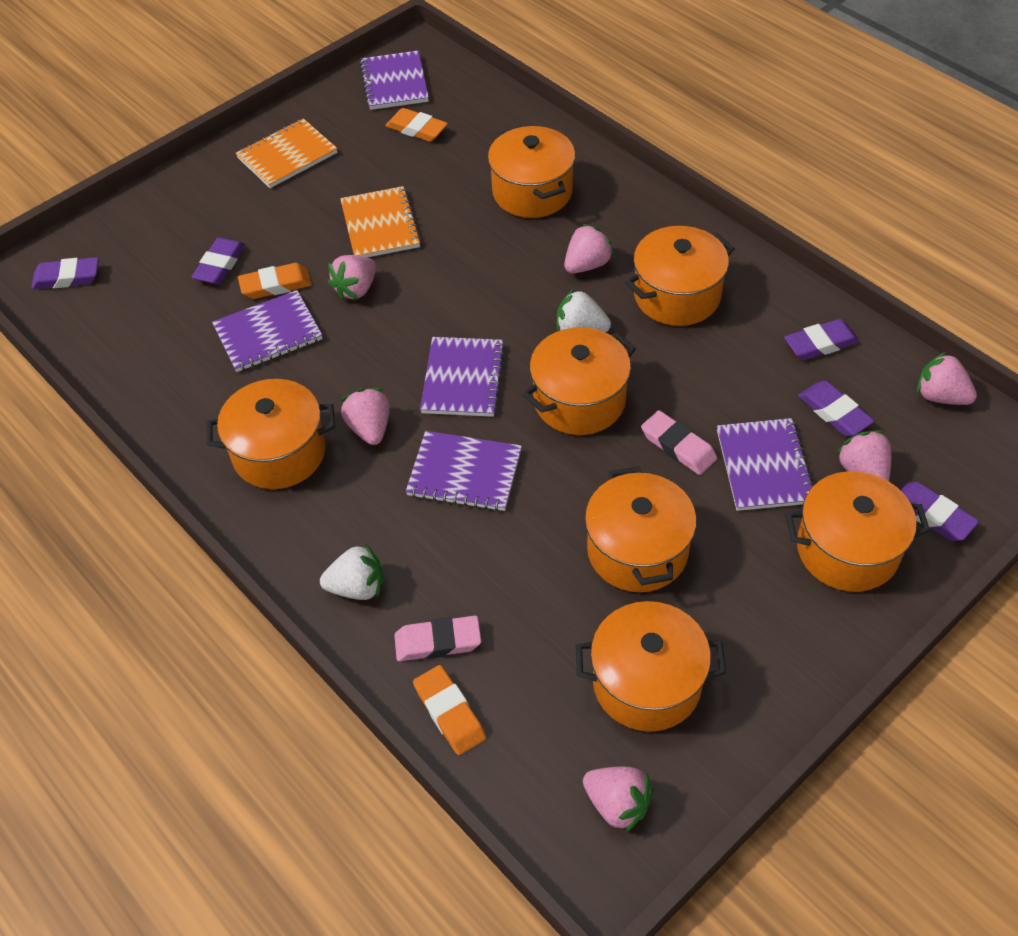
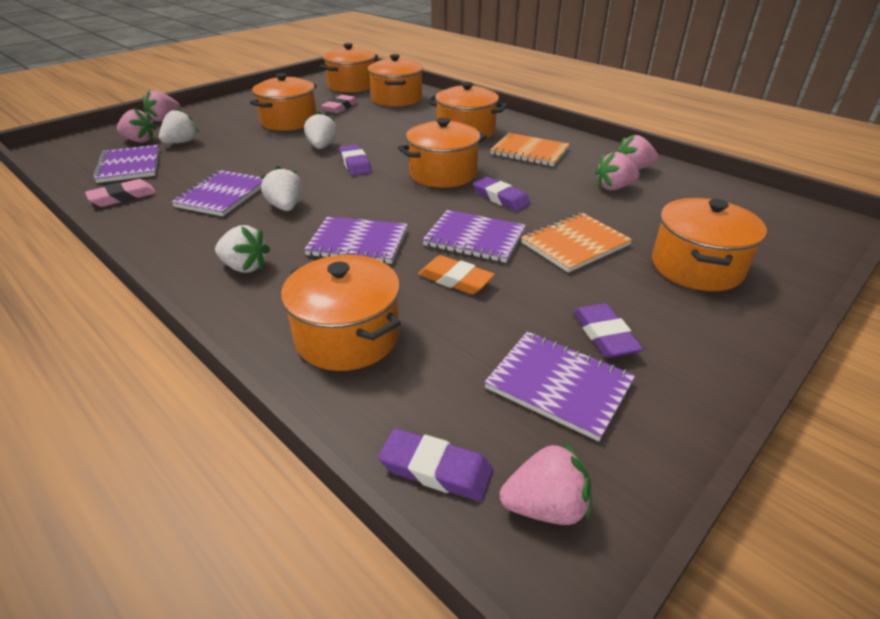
orange eraser: 3 -> 1
pink strawberry: 6 -> 5
purple eraser: 5 -> 4
white strawberry: 2 -> 4

